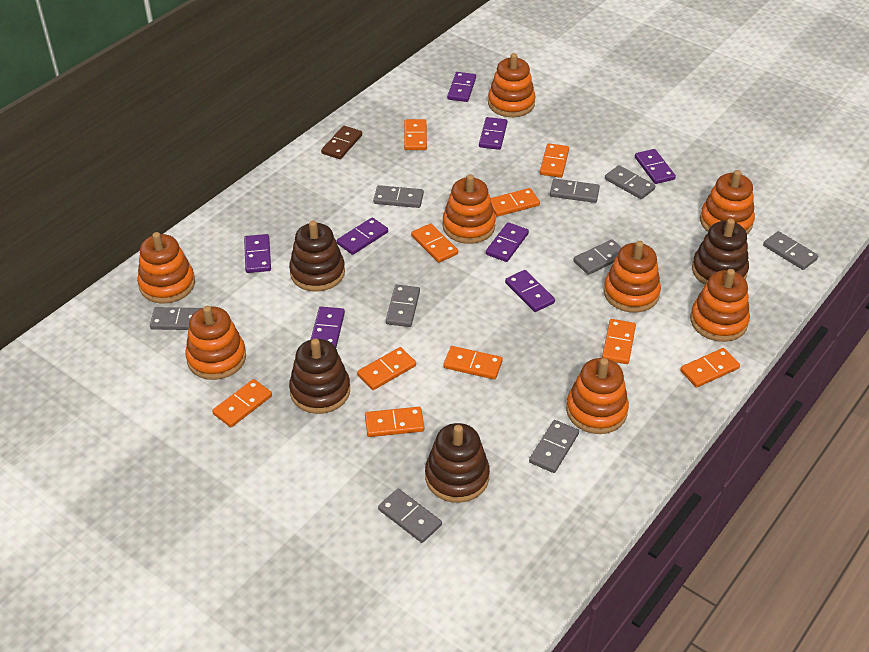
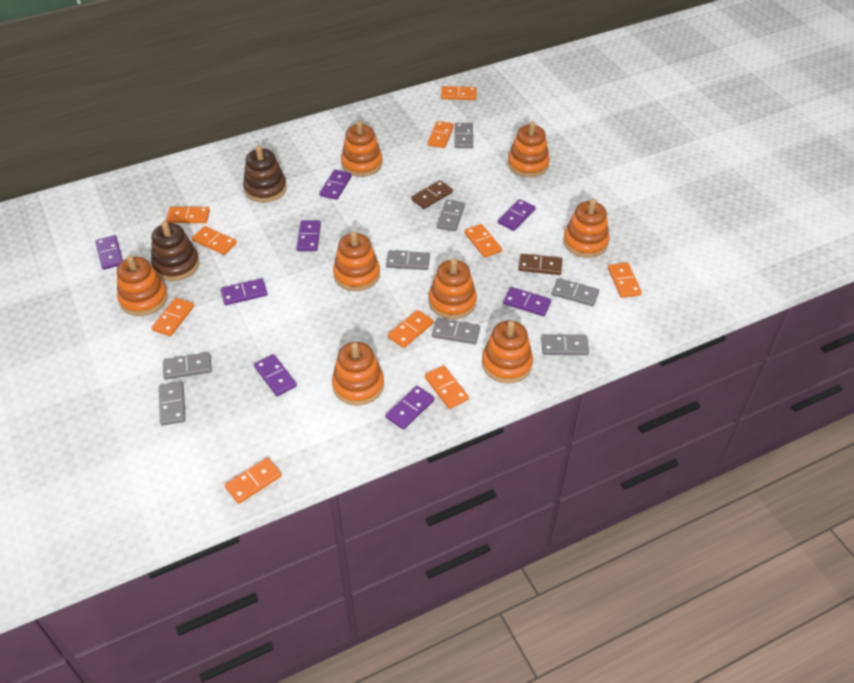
brown domino: 1 -> 2
brown stacking toy: 4 -> 2
grey domino: 9 -> 8

